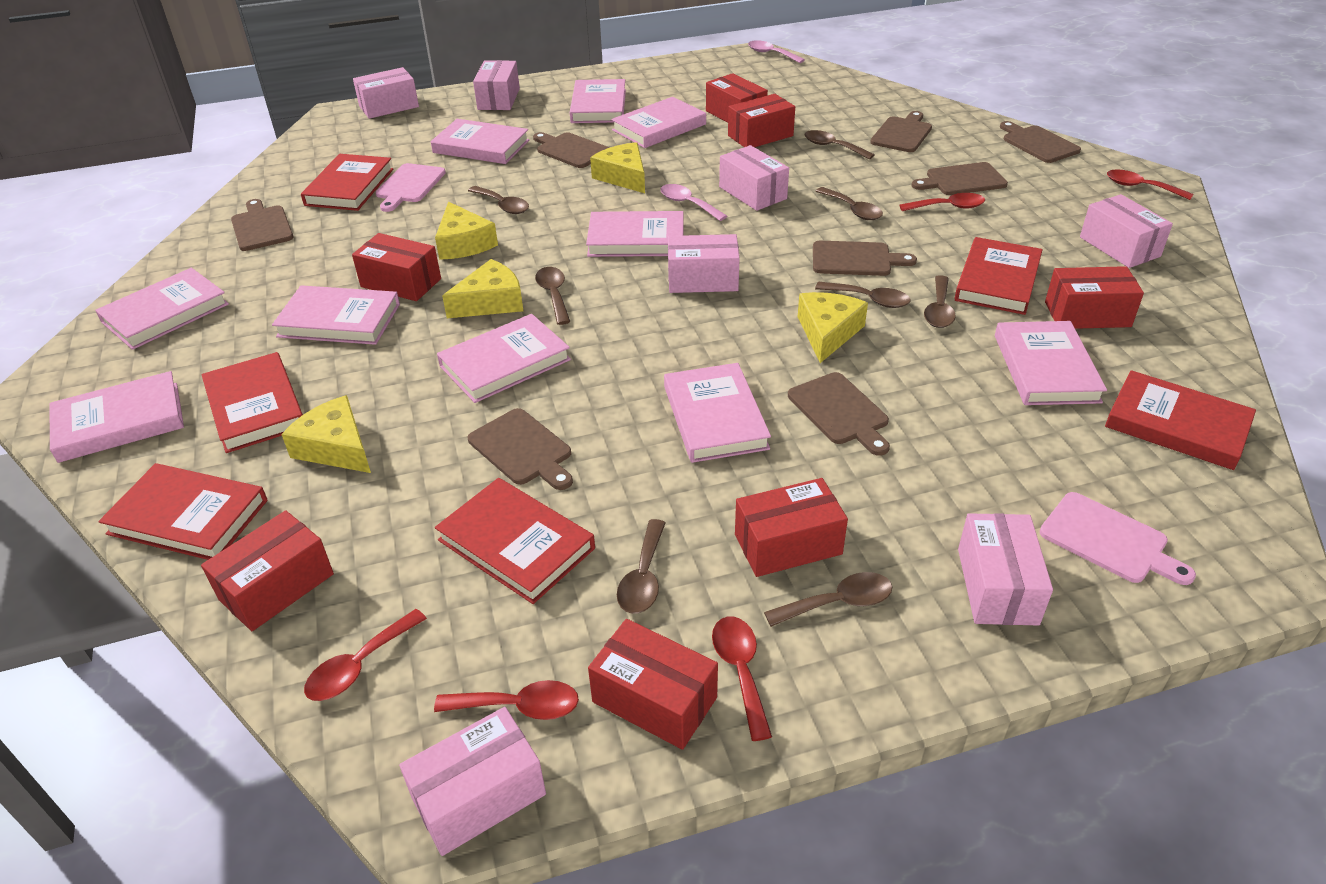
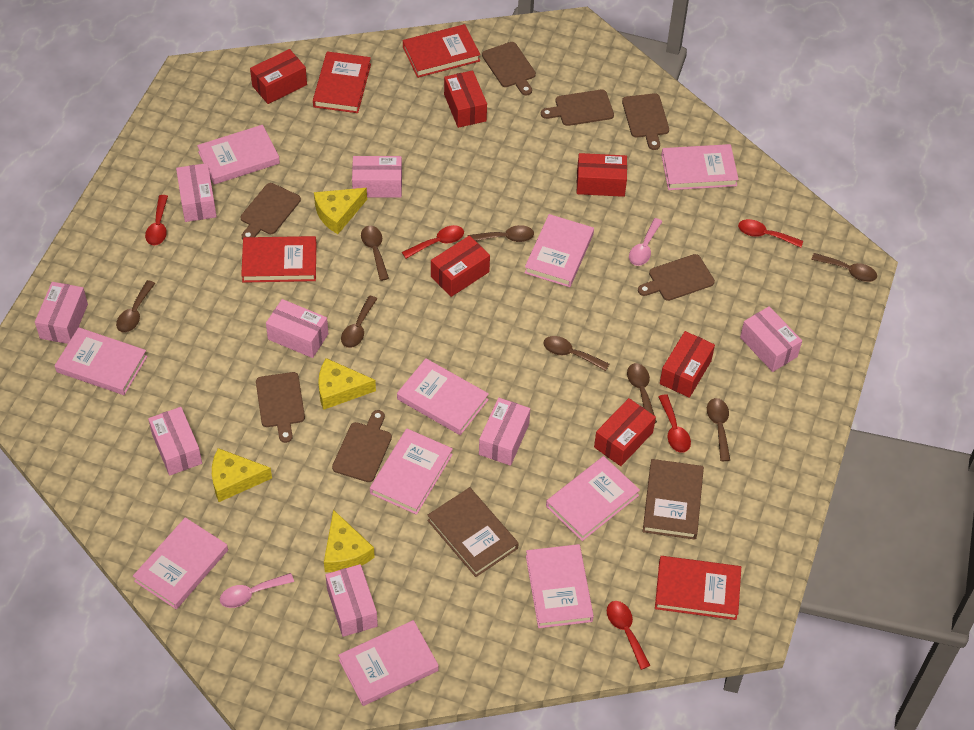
brown book: 0 -> 2
brown cutting board: 8 -> 7
pink box: 7 -> 8
pink cutting board: 2 -> 0
red book: 6 -> 4
red box: 7 -> 6
yellow cheese: 5 -> 4

